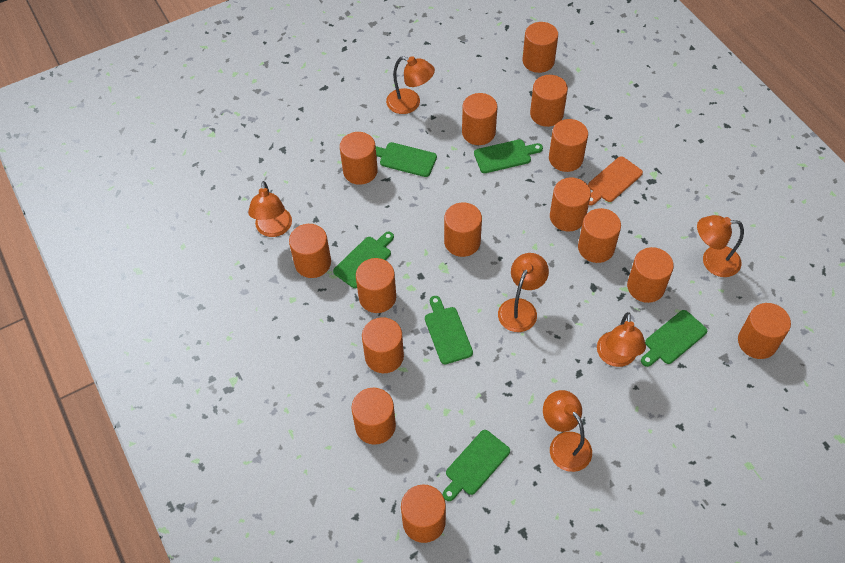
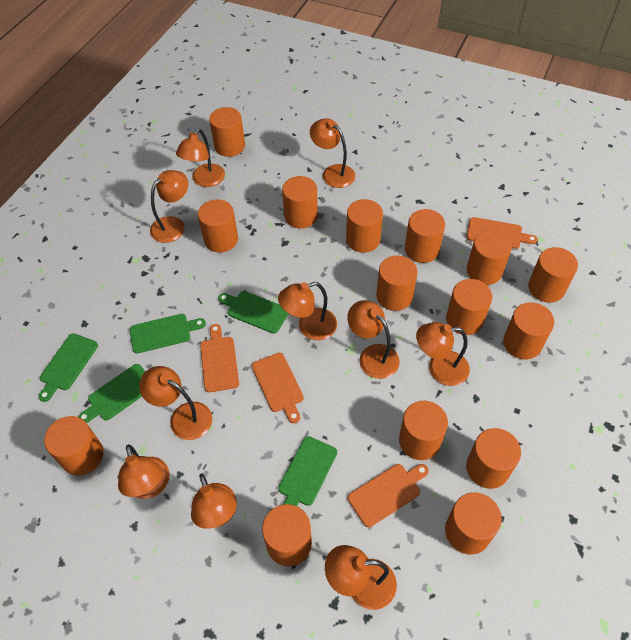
green cutting board: 6 -> 5
orange cutting board: 1 -> 4
orange lamp: 6 -> 10

